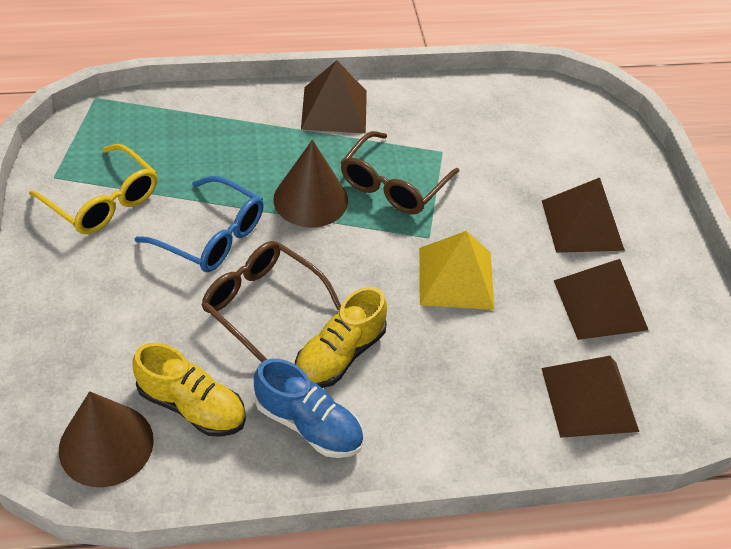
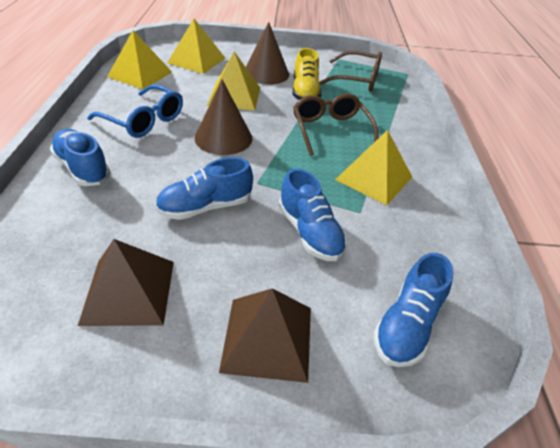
blue shoe: 1 -> 4
brown pyramid: 4 -> 2
yellow glasses: 1 -> 0
yellow pyramid: 1 -> 4
yellow shoe: 2 -> 1

